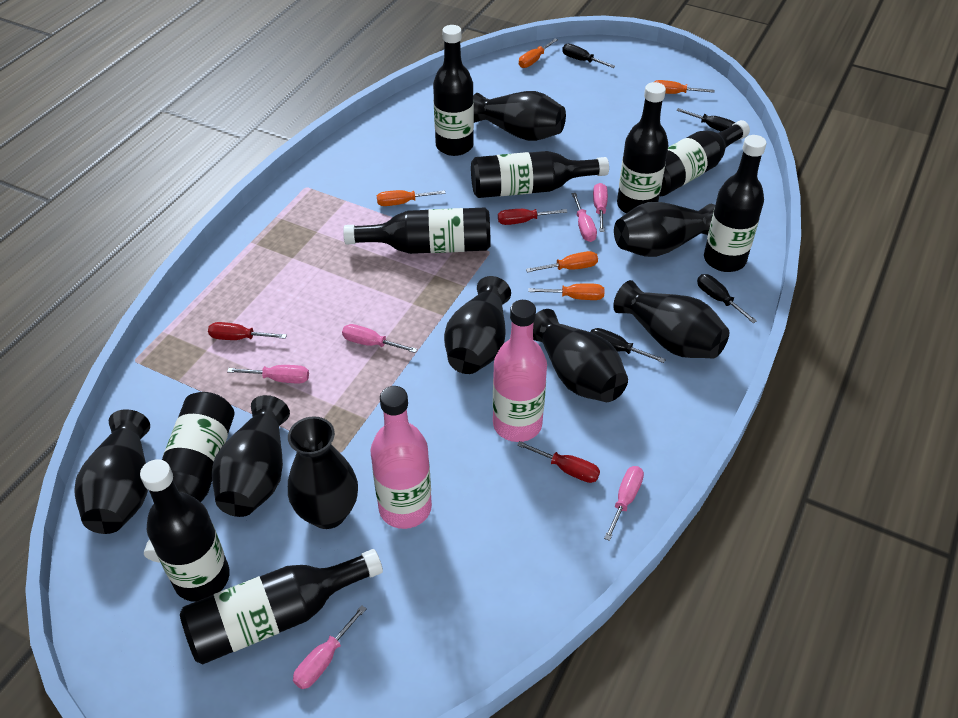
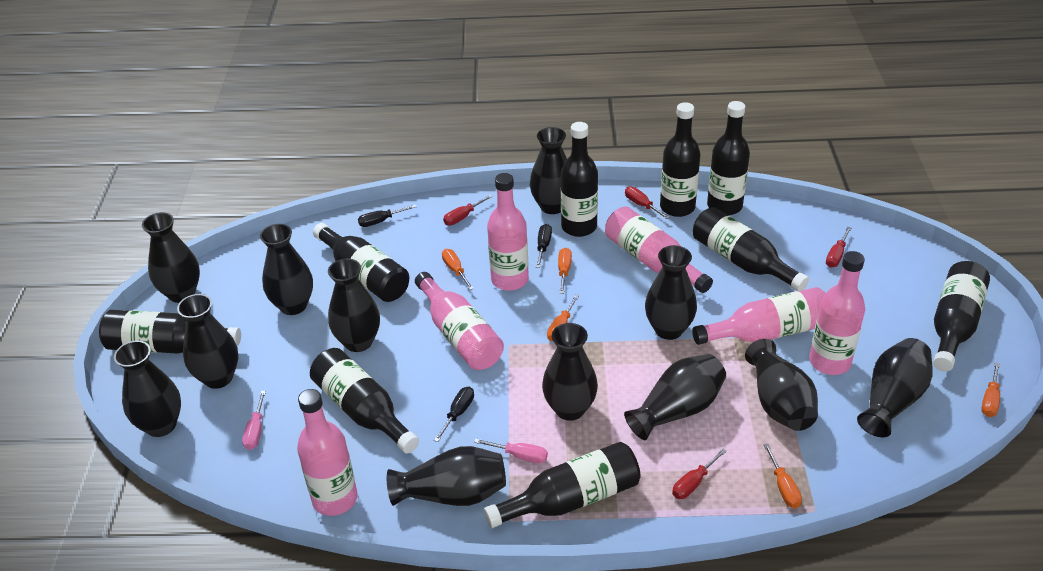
black screwdriver: 4 -> 3
black vase: 8 -> 12
pink bottle: 2 -> 6
pink screwdriver: 6 -> 2
red screwdriver: 3 -> 4

